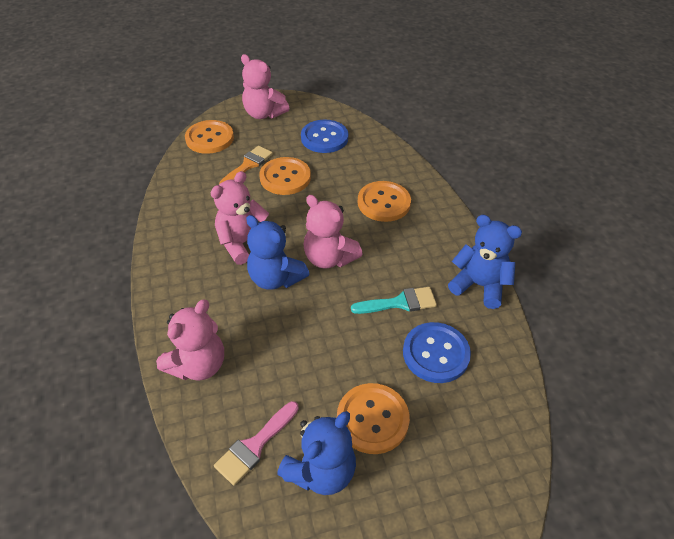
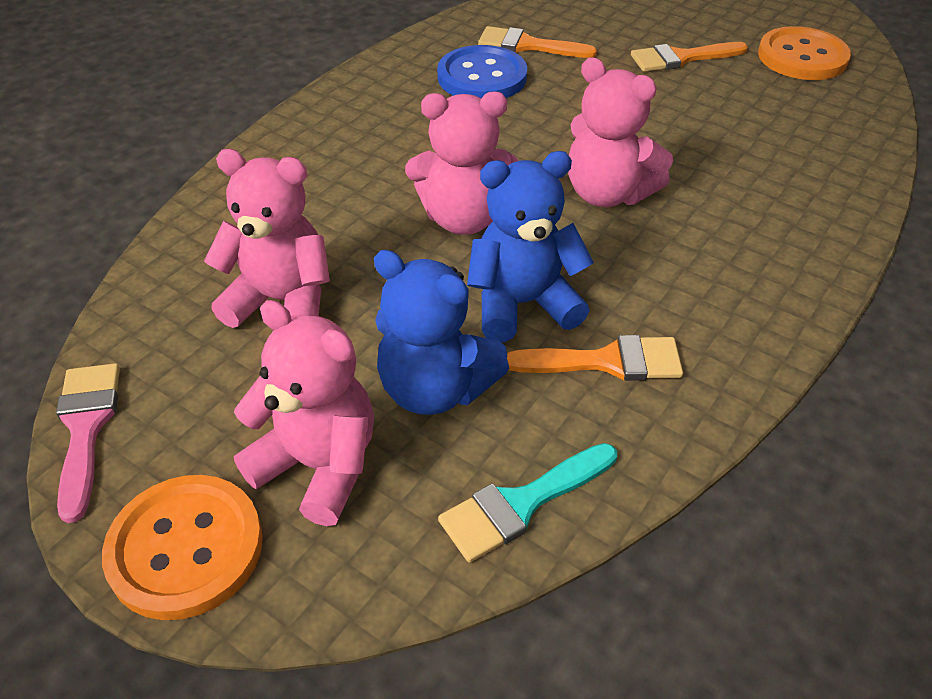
blue button: 2 -> 1
blue teddy bear: 3 -> 2
orange brush: 1 -> 3
orange button: 4 -> 2

